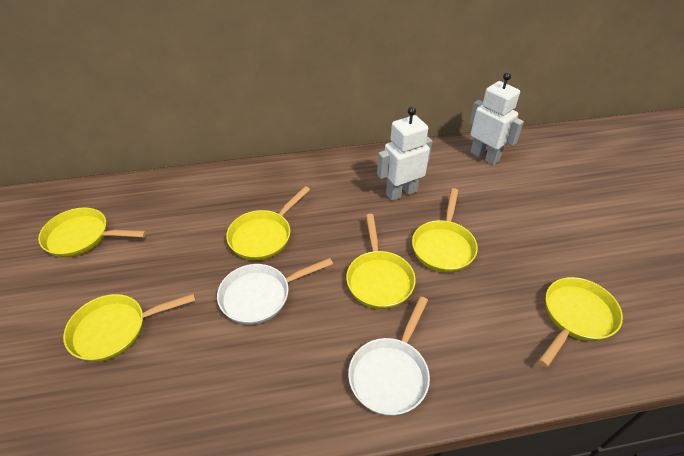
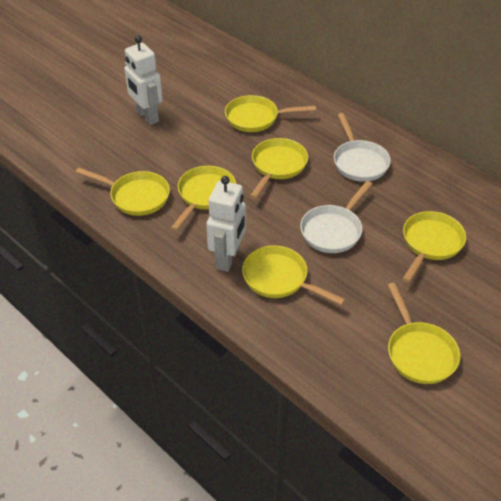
yellow pan: 6 -> 7

